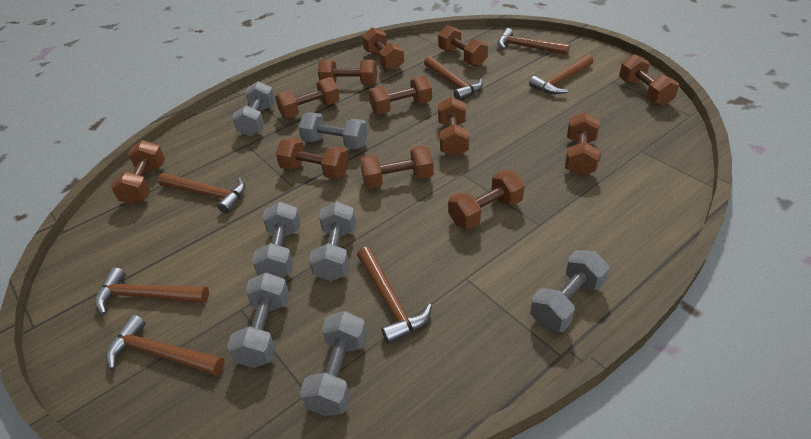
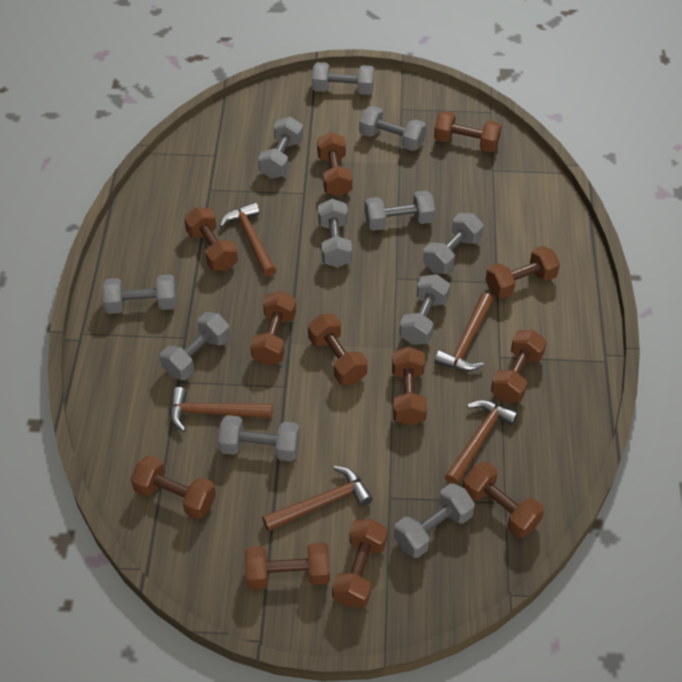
brown hammer: 7 -> 5
grey dumbbell: 7 -> 11

